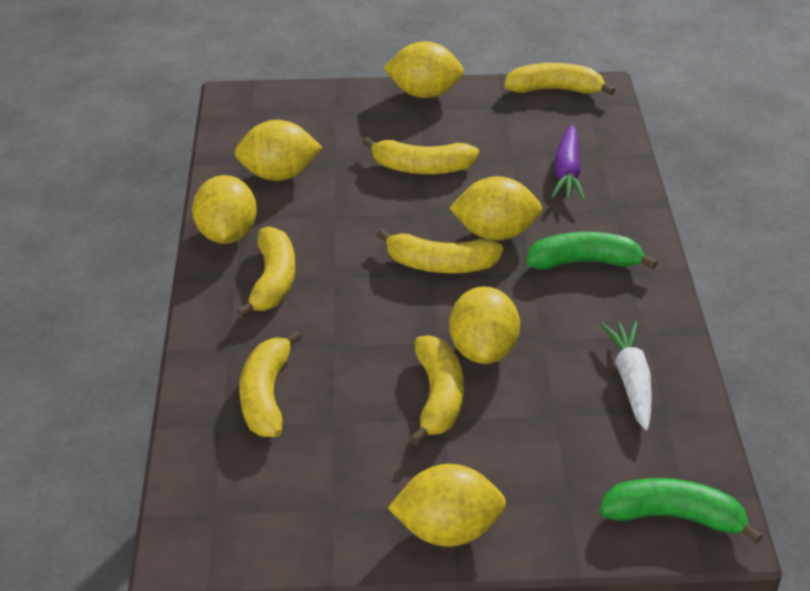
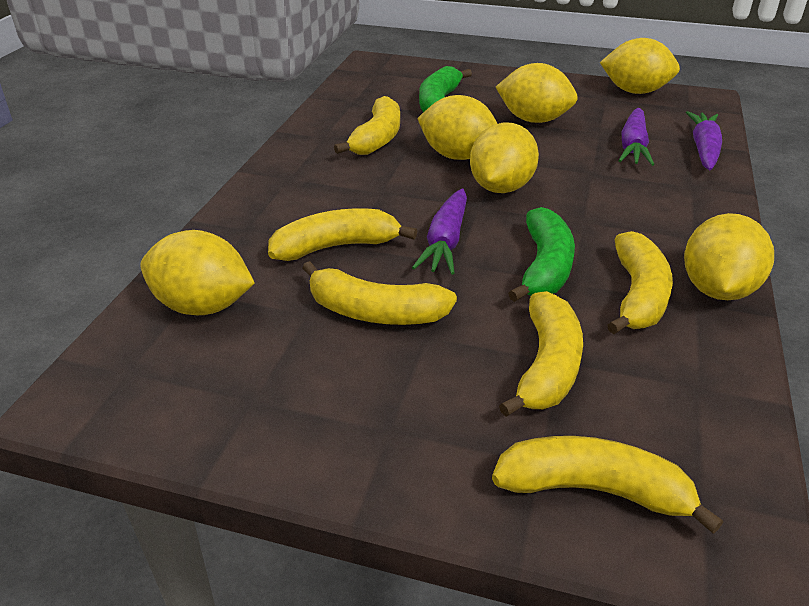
purple carrot: 1 -> 3
white carrot: 1 -> 0

